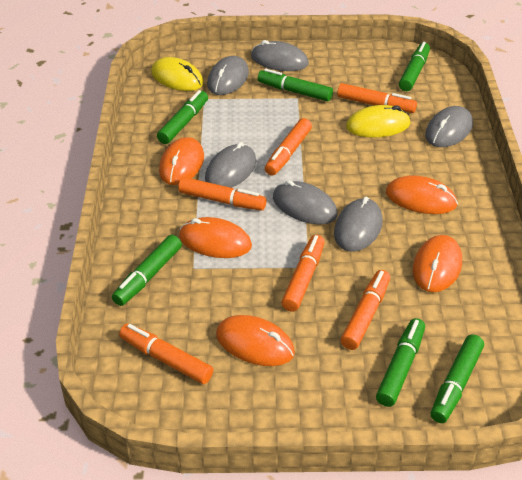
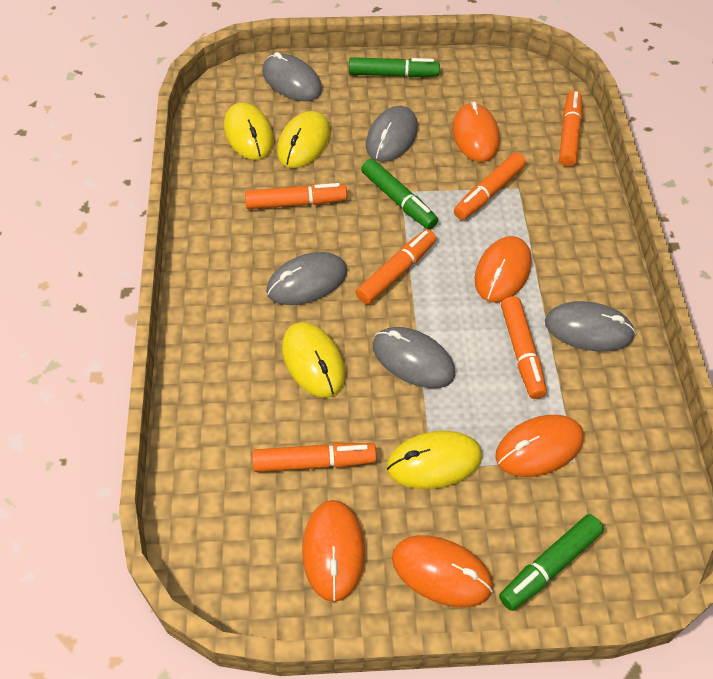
green marker: 6 -> 3
grey mouse: 6 -> 5
yellow mouse: 2 -> 4

